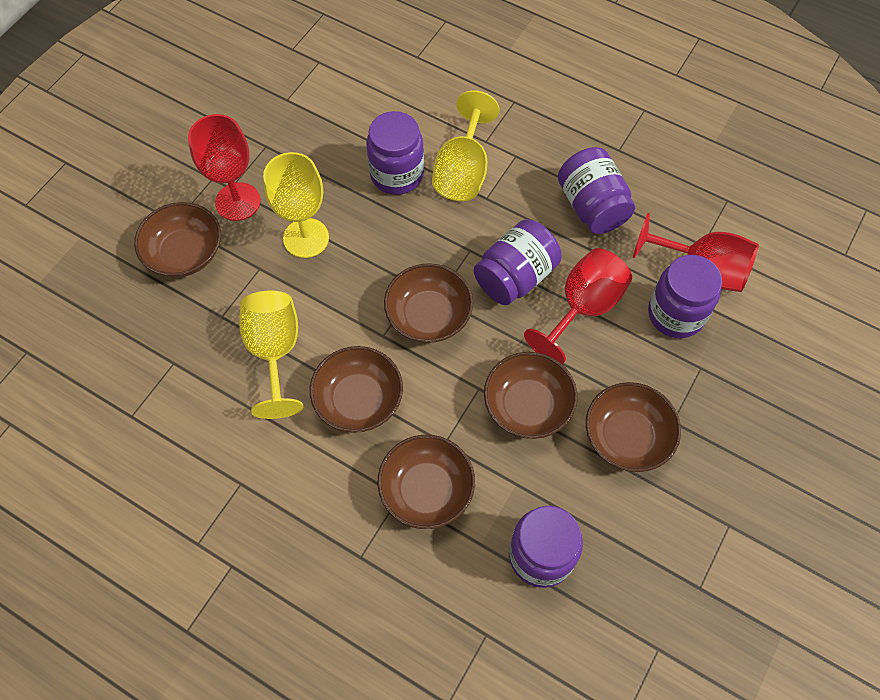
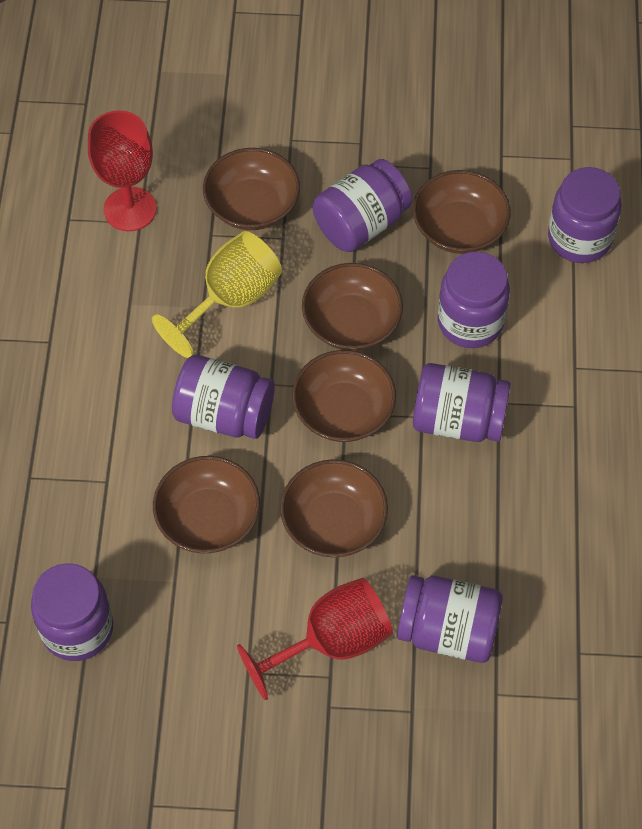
purple jar: 5 -> 7
red goblet: 3 -> 2
yellow goblet: 3 -> 1

